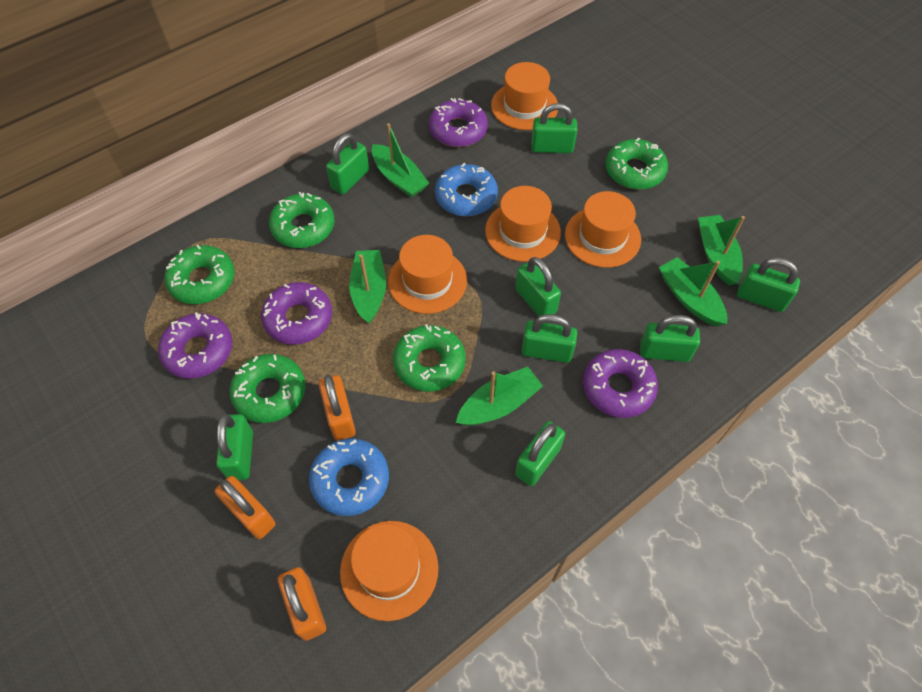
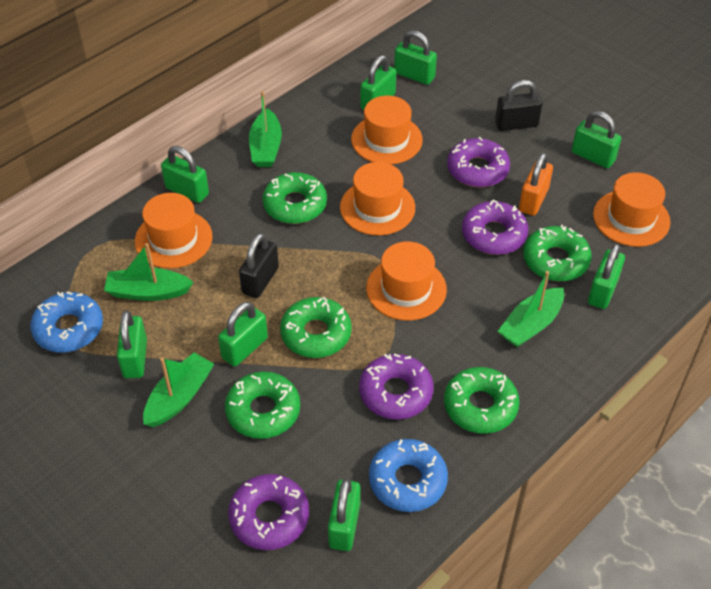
black padlock: 0 -> 2
green boat: 5 -> 4
orange padlock: 3 -> 1

